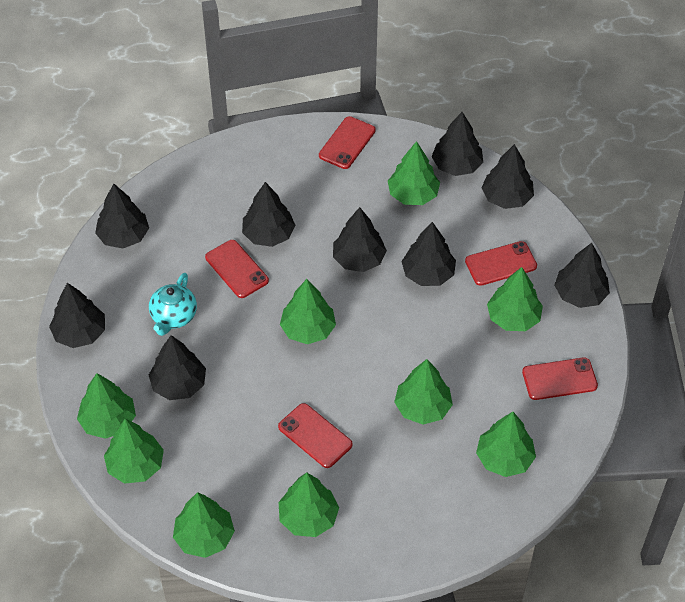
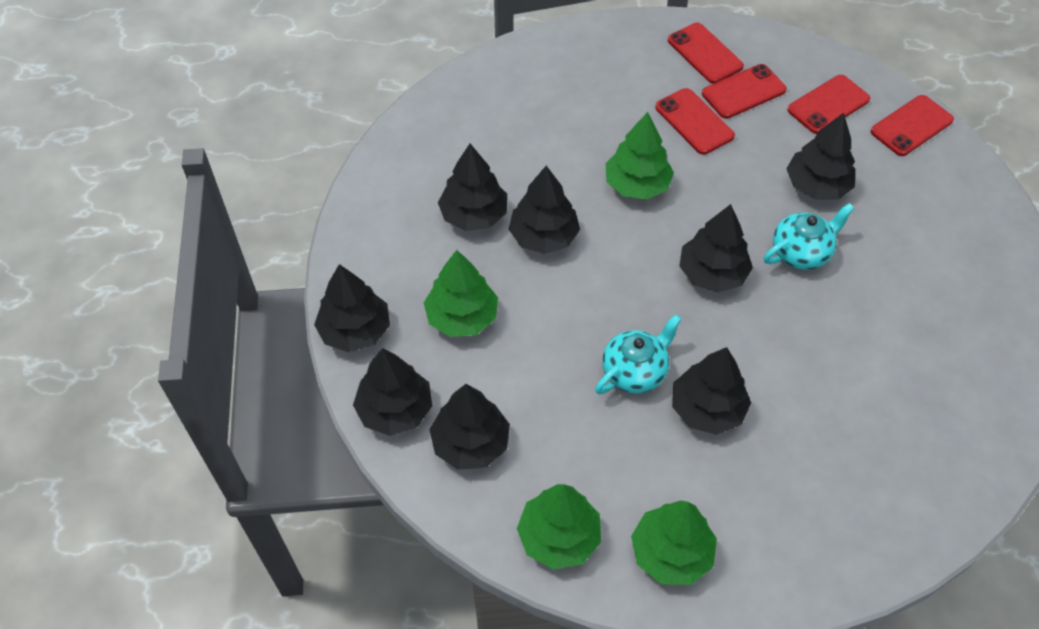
black tree: 9 -> 8
green tree: 9 -> 4
turquoise teapot: 1 -> 2

